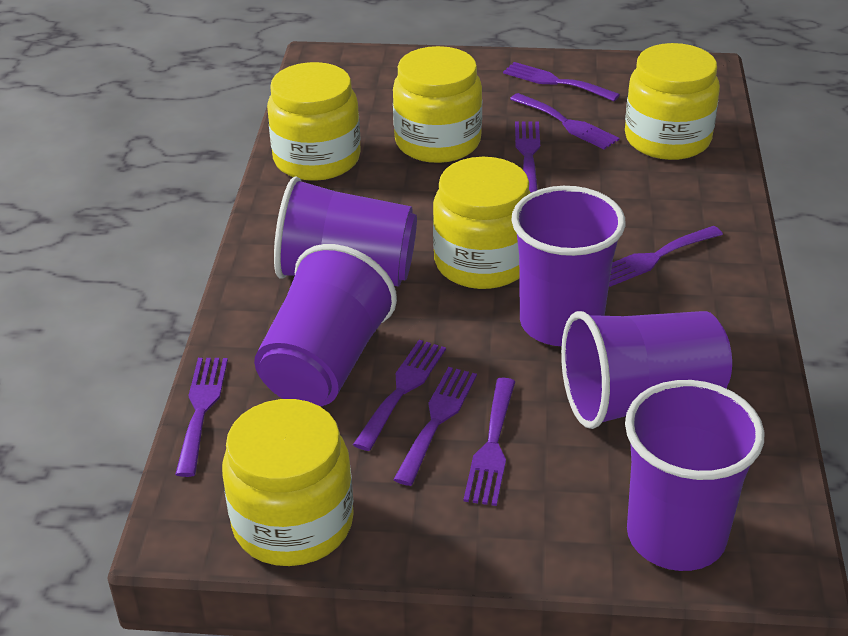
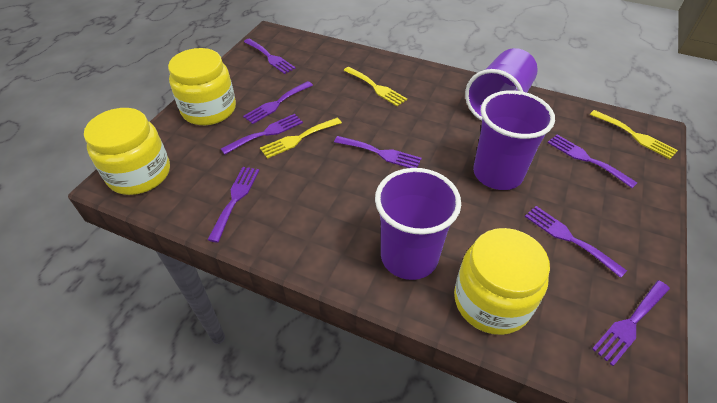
purple cup: 5 -> 3
yellow fork: 0 -> 3
yellow jar: 5 -> 3

